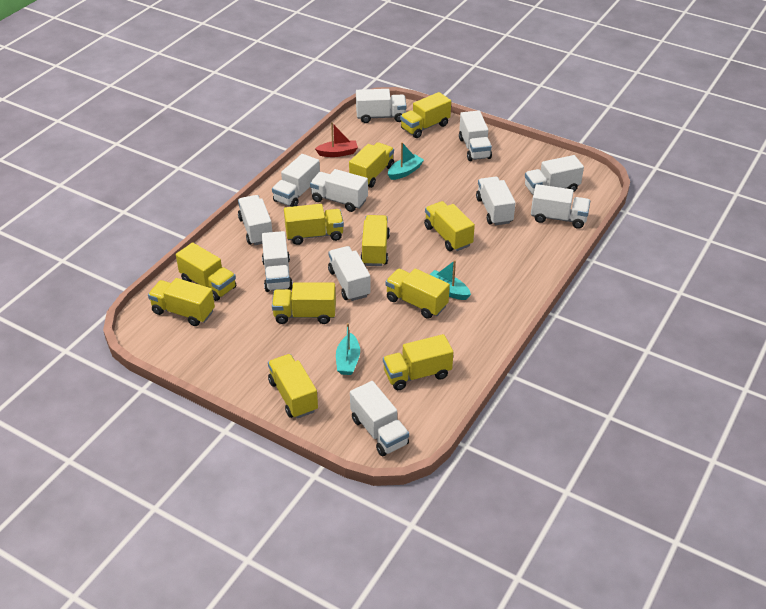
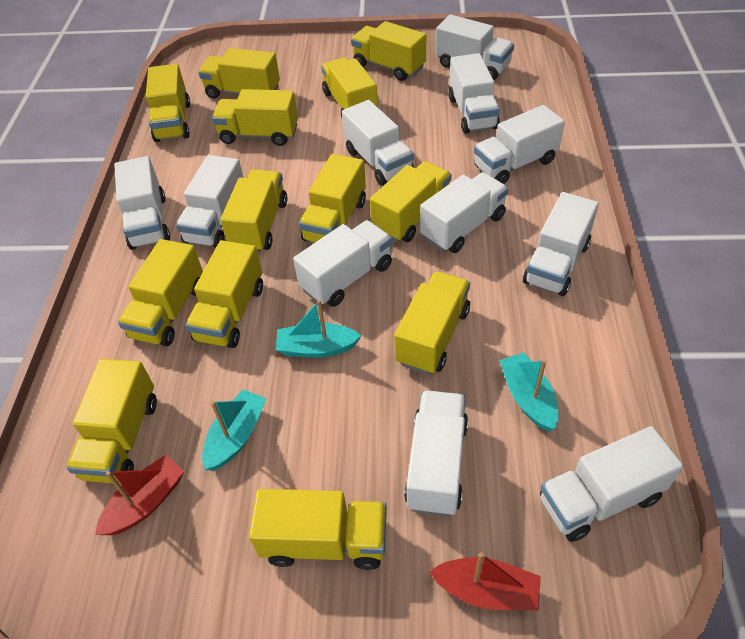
red boat: 1 -> 2
yellow truck: 11 -> 13

